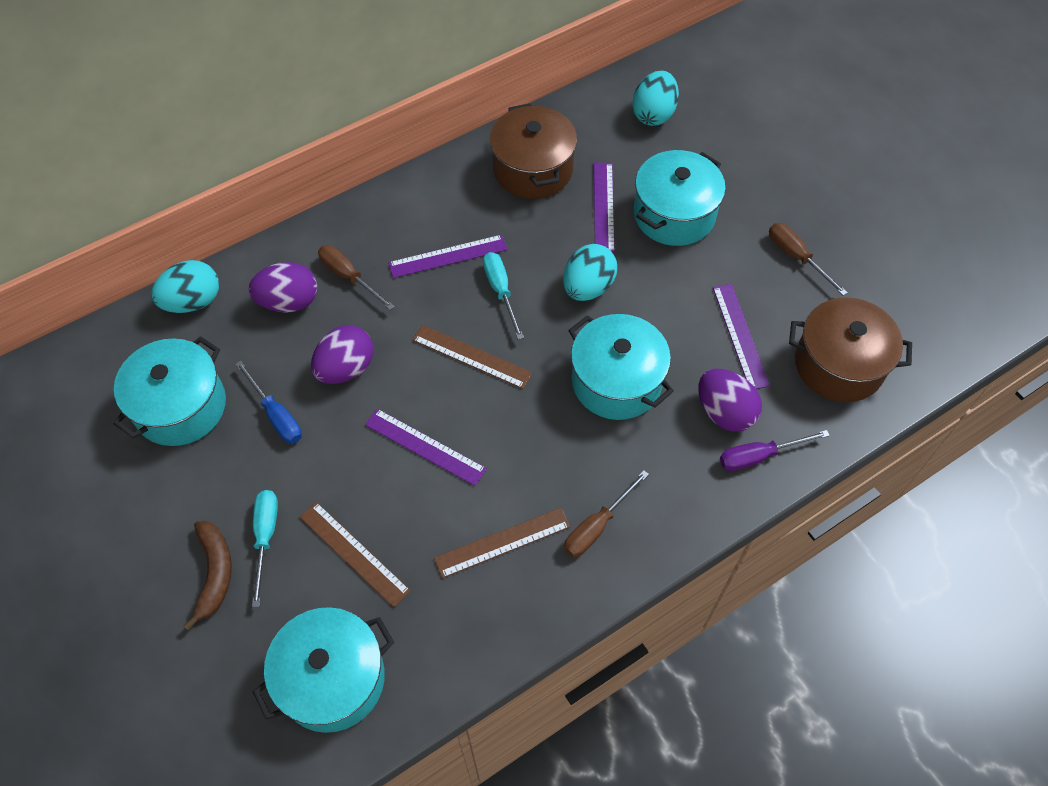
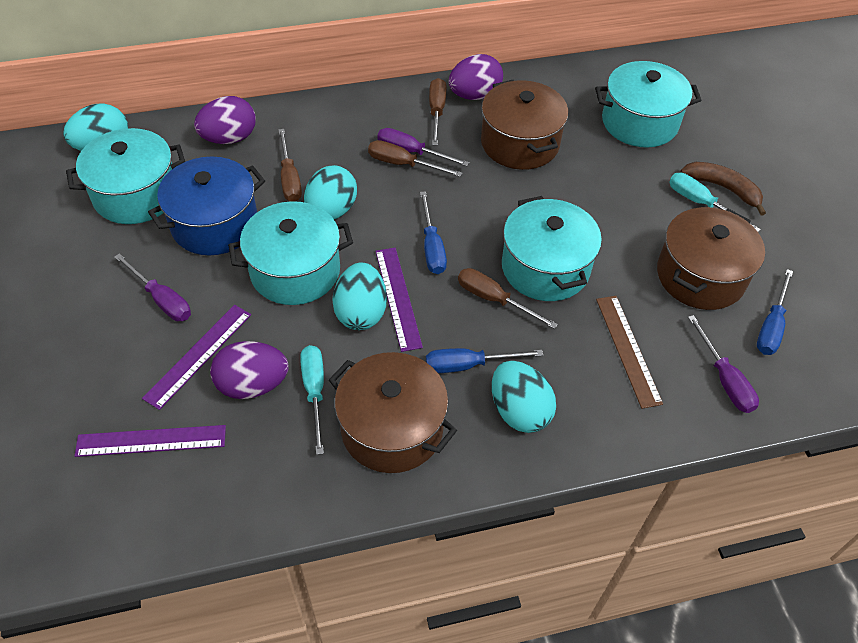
blue pot: 0 -> 1
blue screwdriver: 1 -> 3
brown pot: 2 -> 3
brown ruler: 3 -> 1
brown screwdriver: 3 -> 4
purple ruler: 4 -> 3
purple screwdriver: 1 -> 3
turquoise egg: 3 -> 4

